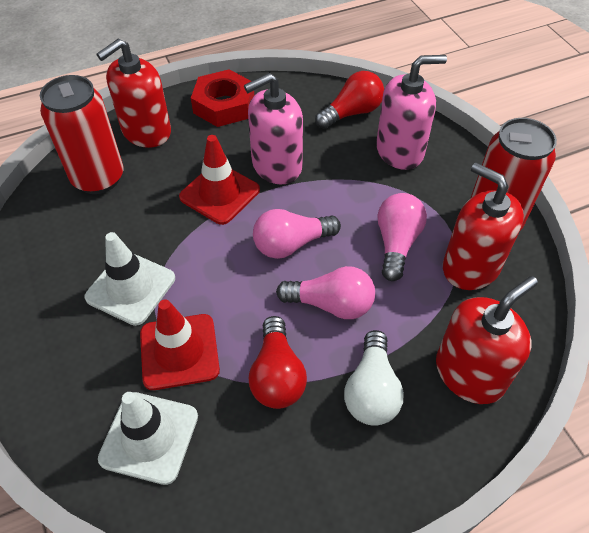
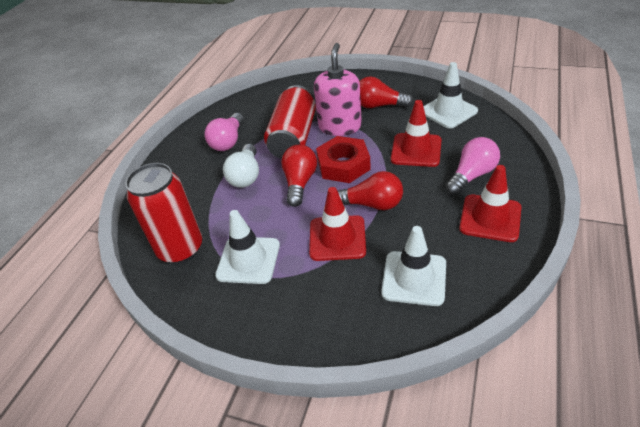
pink light bulb: 3 -> 2
pink soap dispenser: 2 -> 1
red light bulb: 2 -> 3
red soap dispenser: 3 -> 0
red traffic cone: 2 -> 3
white traffic cone: 2 -> 3

